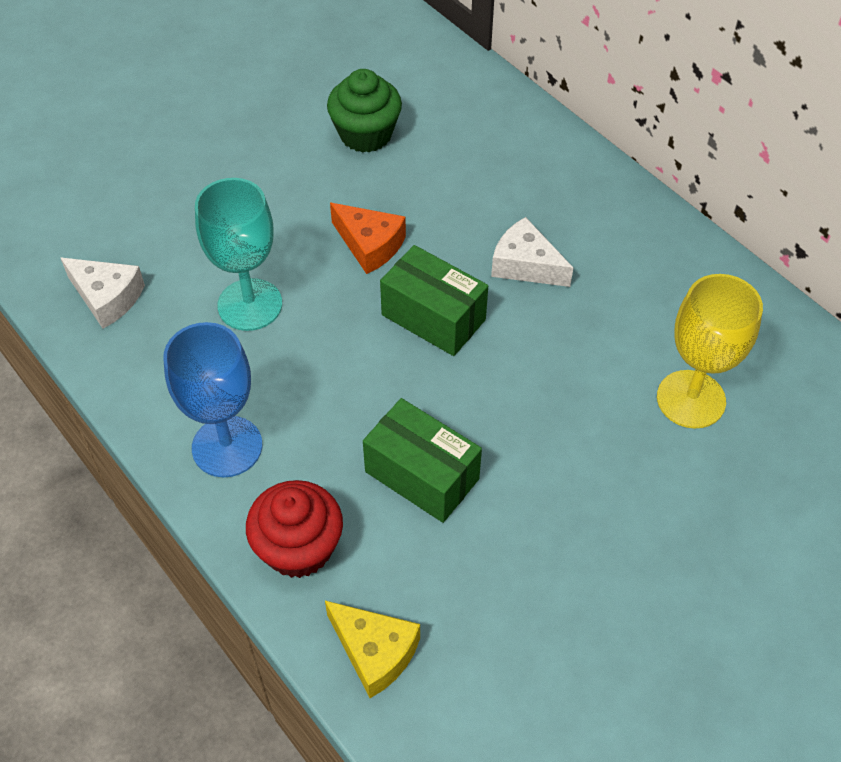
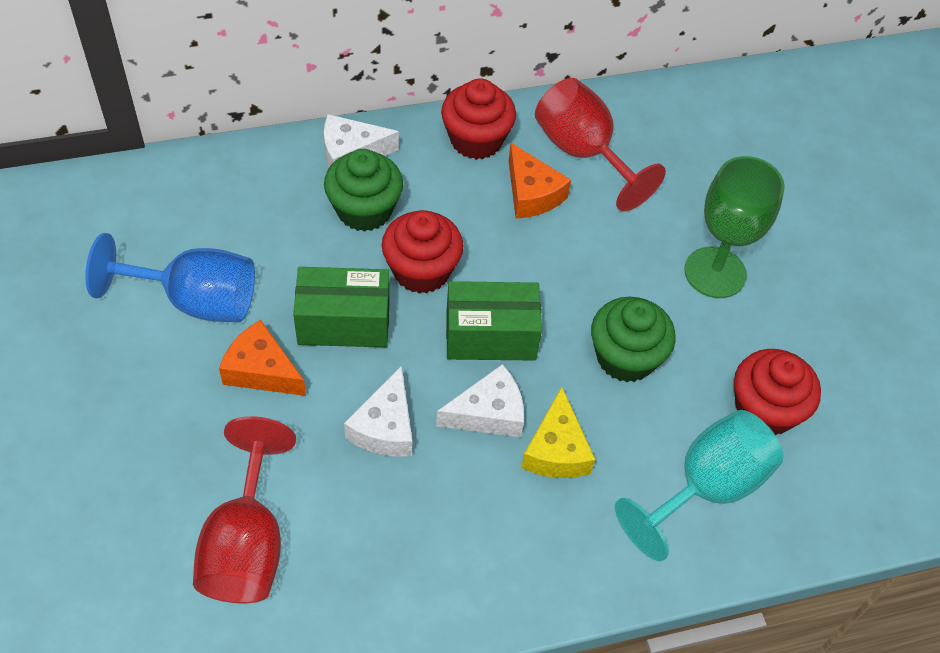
green cupcake: 1 -> 2
green goblet: 0 -> 1
orange cheese: 1 -> 2
red cupcake: 1 -> 3
red goblet: 0 -> 2
white cheese: 2 -> 3
yellow goblet: 1 -> 0

